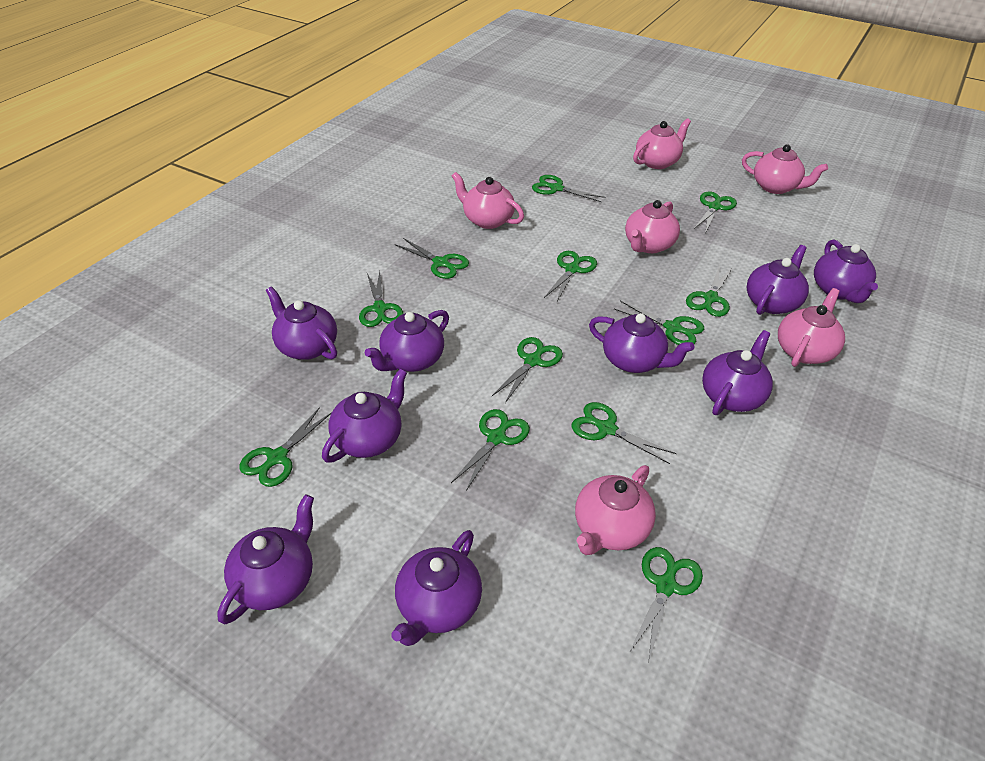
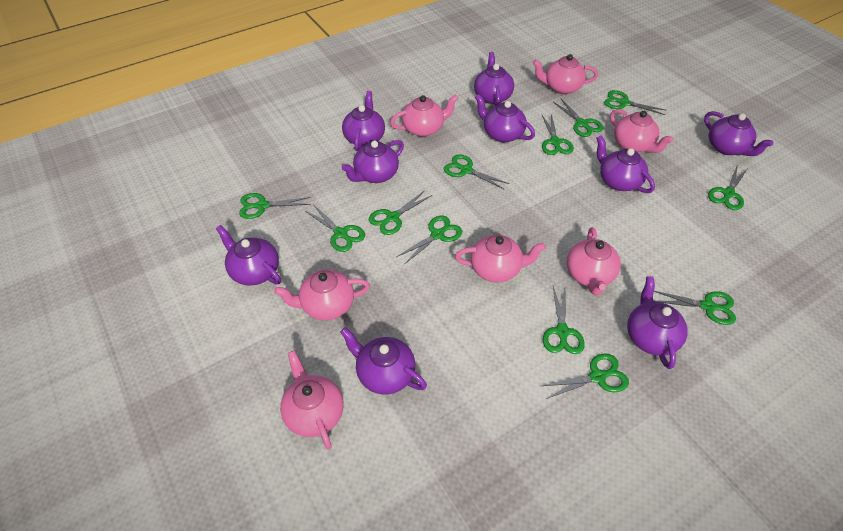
pink teapot: 6 -> 7

